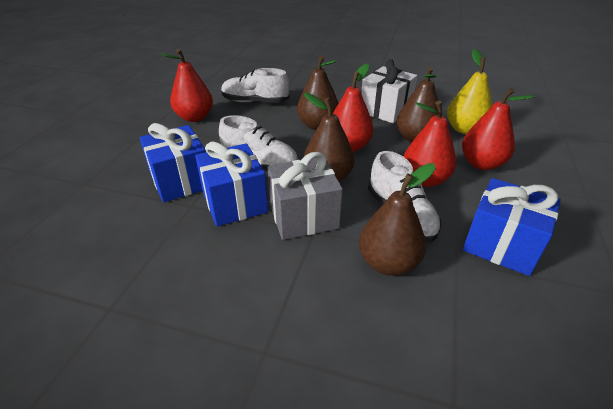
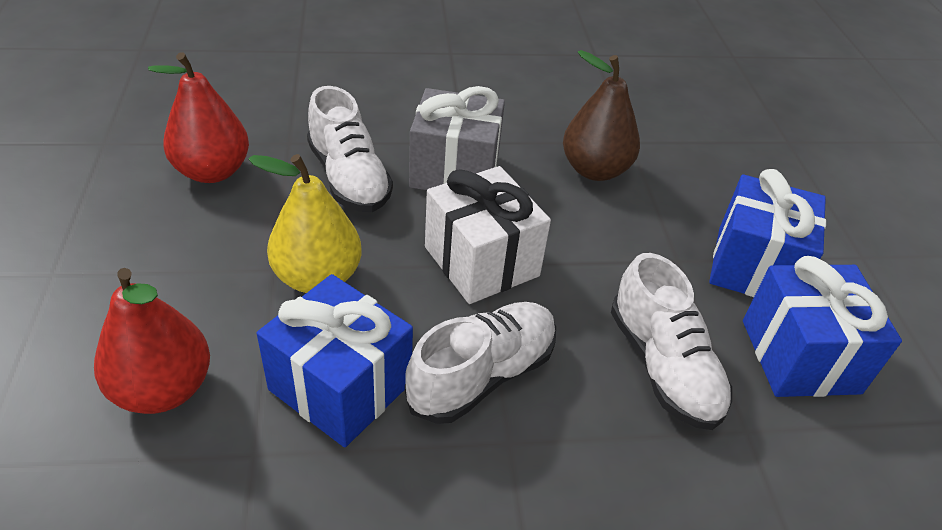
brown pear: 4 -> 1
red pear: 4 -> 2

